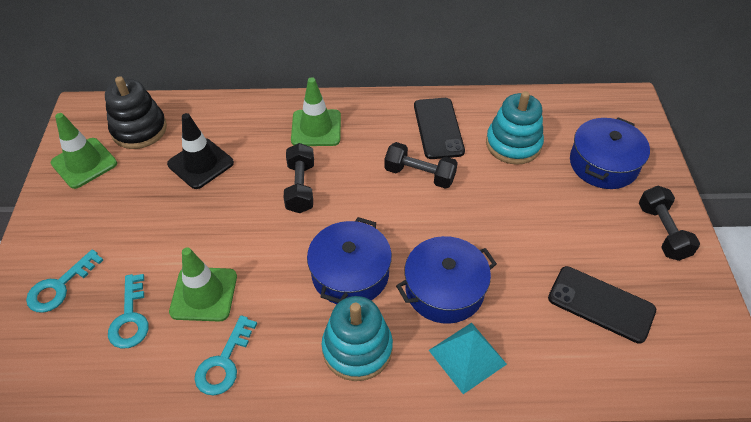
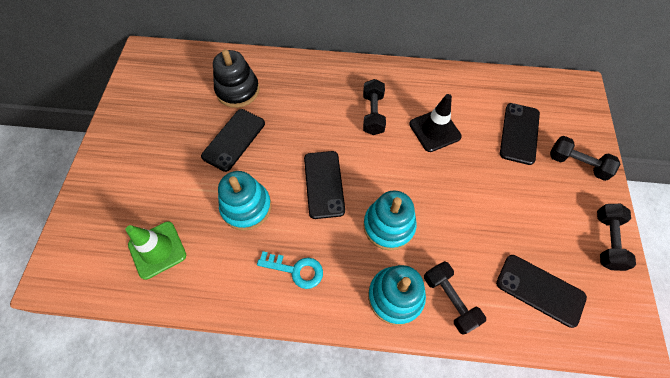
black dumbbell: 3 -> 4
black phone: 2 -> 4
blue pot: 3 -> 0
green traffic cone: 3 -> 1
turquoise key: 3 -> 1
turquoise pyramid: 1 -> 0
turquoise stacking toy: 2 -> 3

